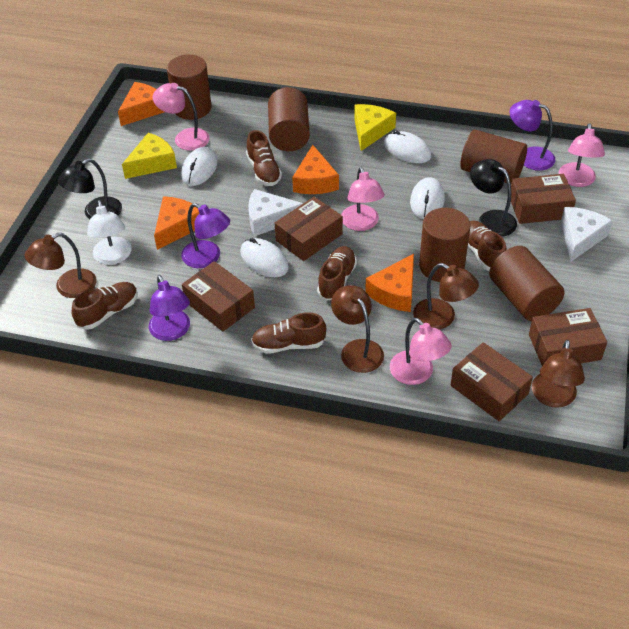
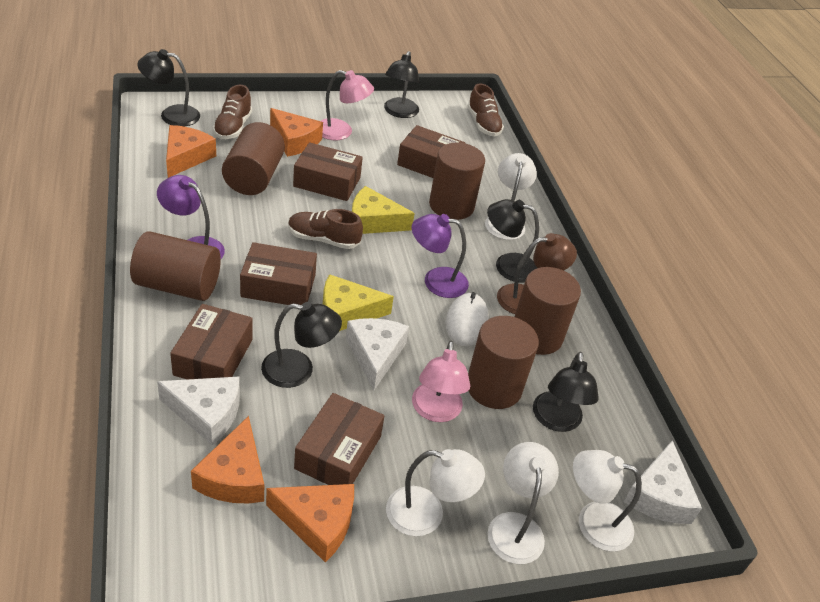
black lamp: 2 -> 5
brown lamp: 4 -> 1
brown shoe: 5 -> 3
pink lamp: 4 -> 2
purple lamp: 3 -> 2
white cheese: 2 -> 3
white lamp: 1 -> 4
white mouse: 4 -> 1

